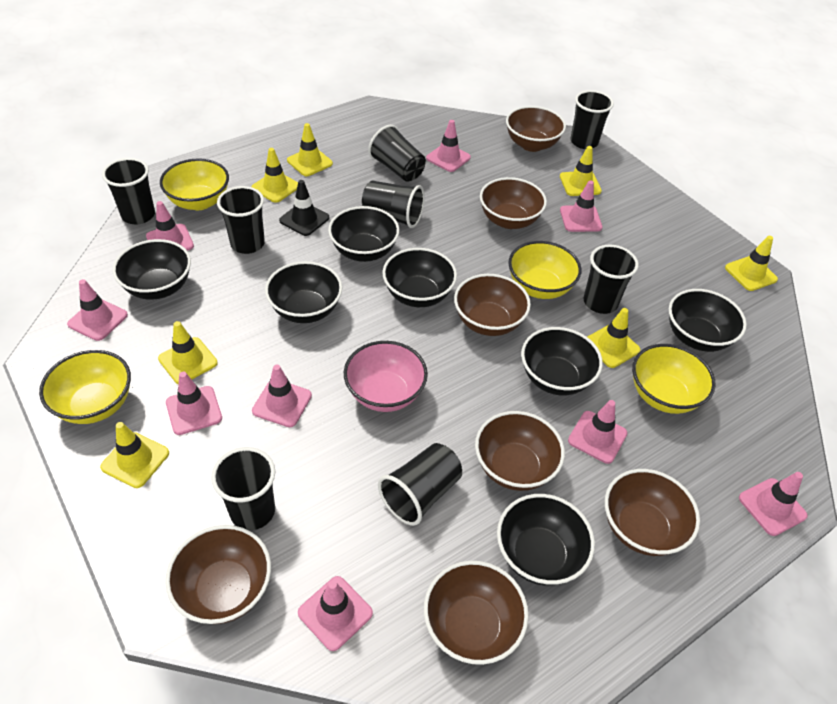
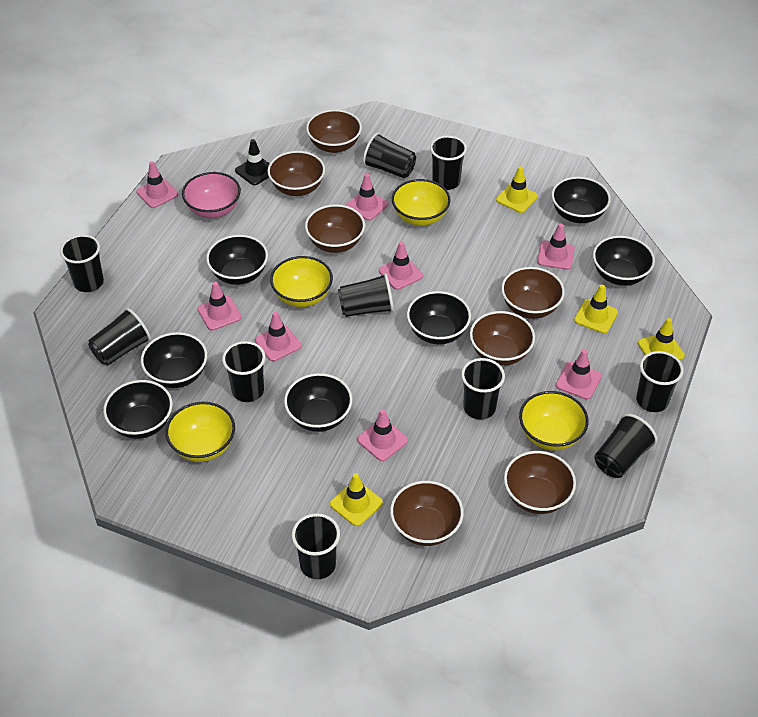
black cup: 8 -> 10
pink traffic cone: 9 -> 8
yellow traffic cone: 7 -> 4

